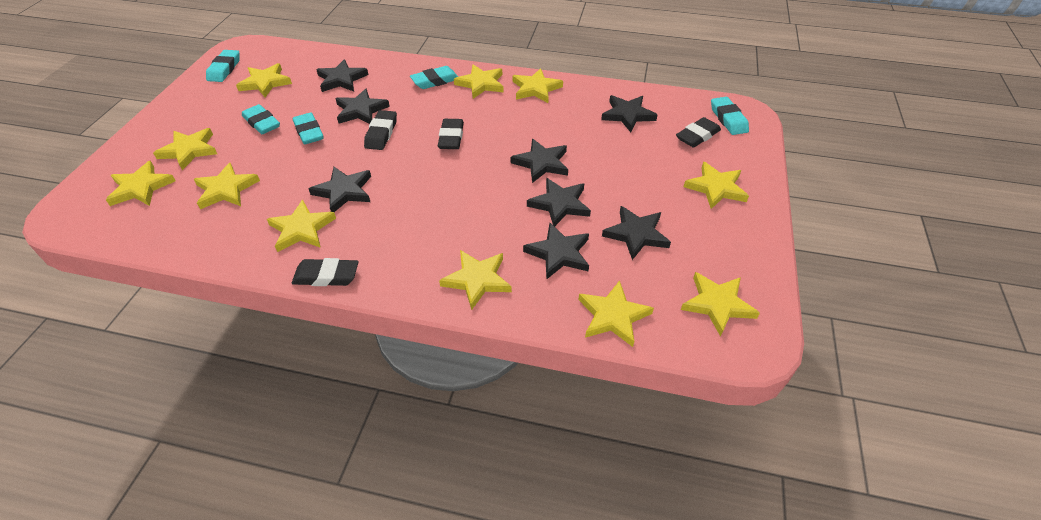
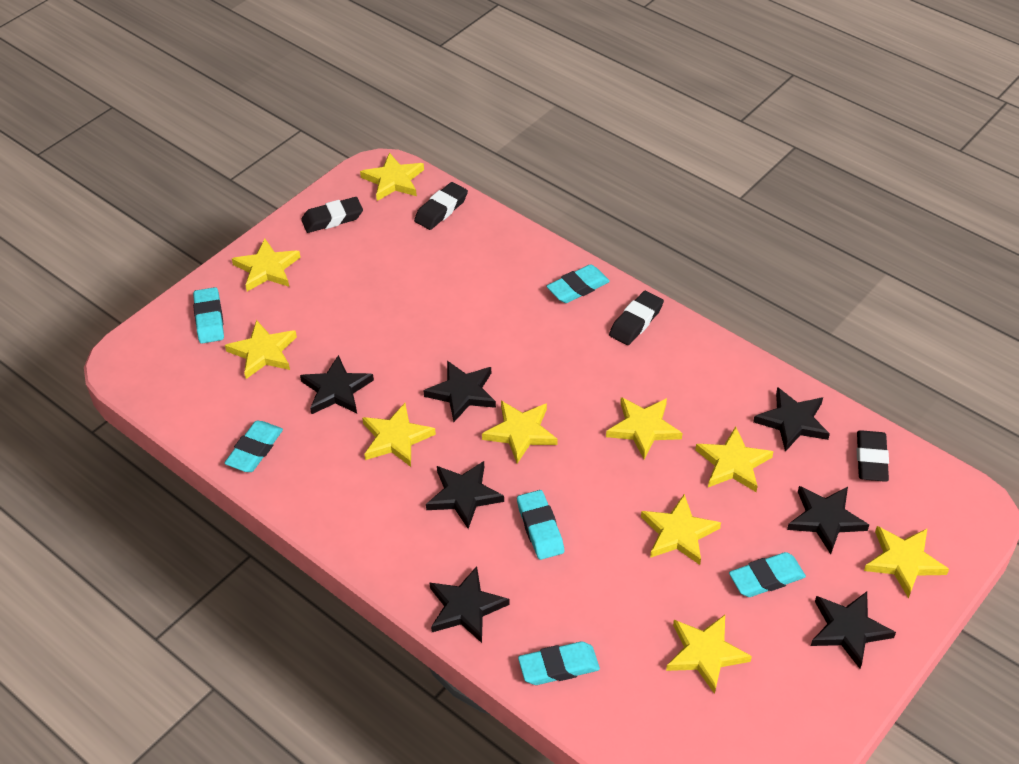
black star: 8 -> 7
turquoise eraser: 5 -> 6
yellow star: 11 -> 10

